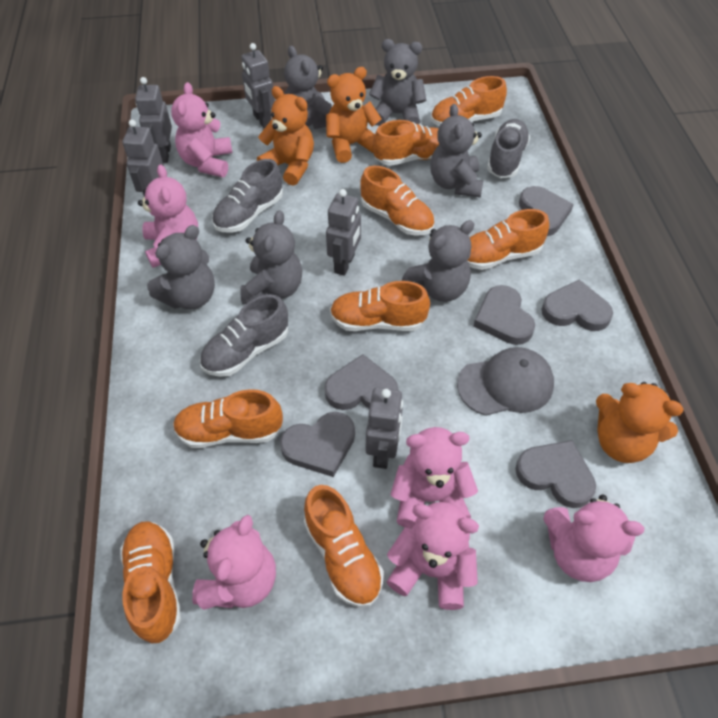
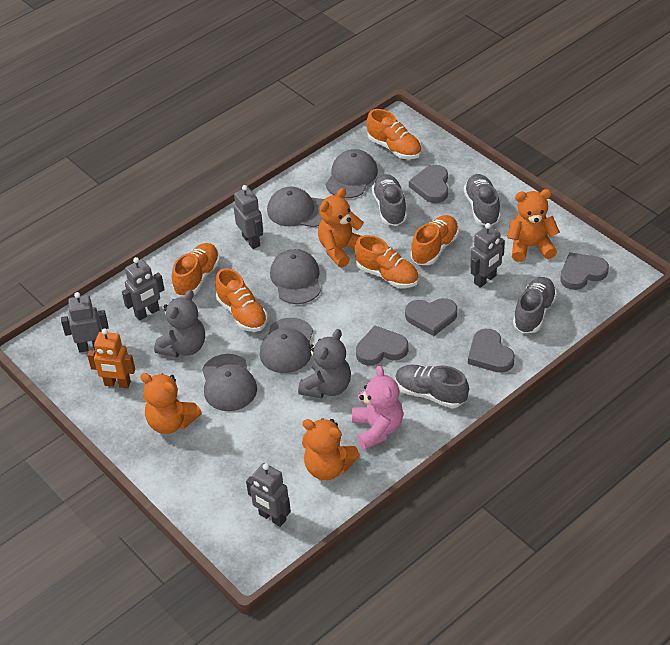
grey cap: 1 -> 5
grey heart: 6 -> 5
grey shoe: 3 -> 4
grey teddy bear: 6 -> 2
orange robot: 0 -> 1
orange shoe: 8 -> 5
orange teddy bear: 3 -> 4
pink teddy bear: 6 -> 1

